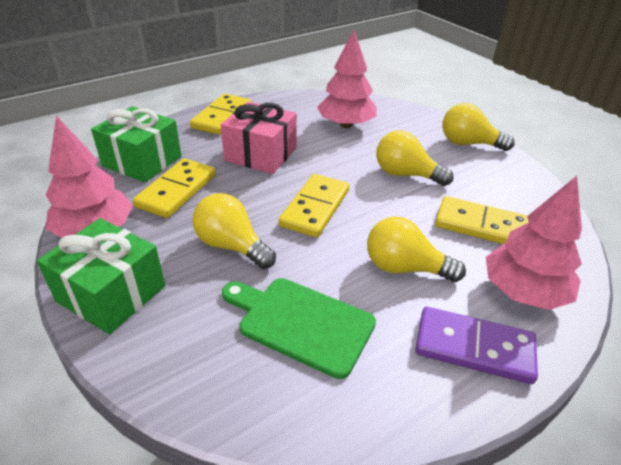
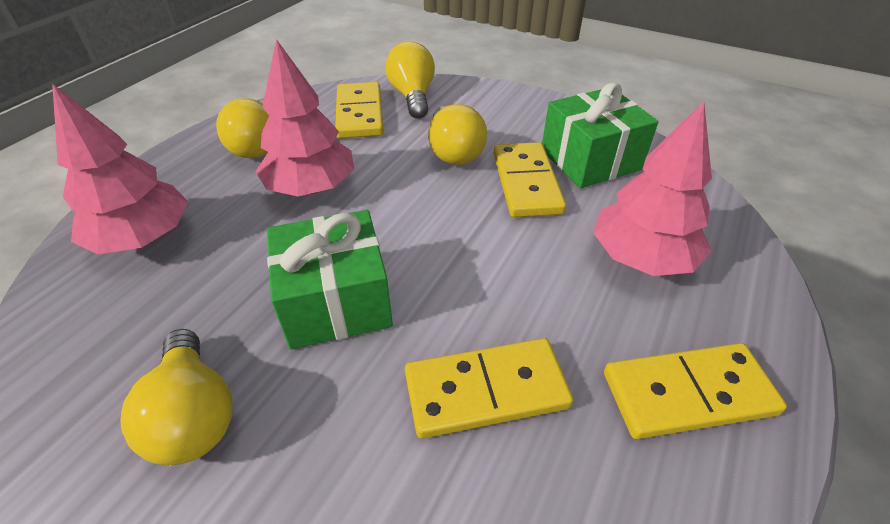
green cutting board: 1 -> 0
pink gift: 1 -> 0
purple domino: 1 -> 0

